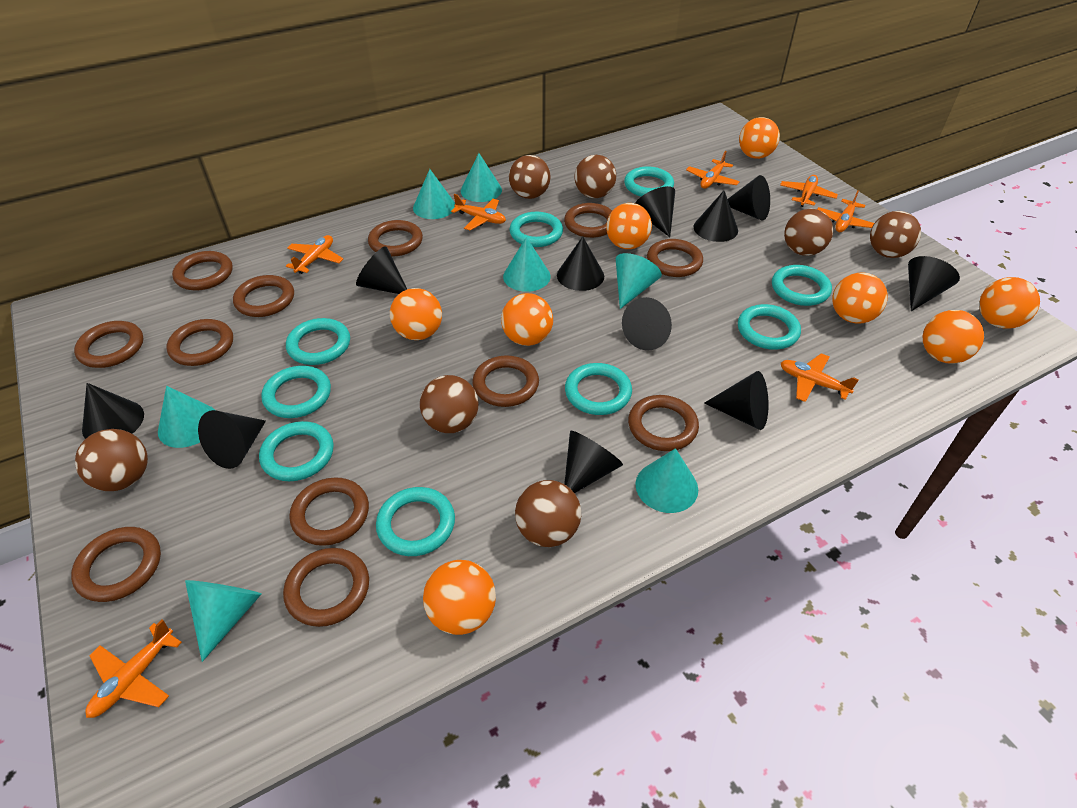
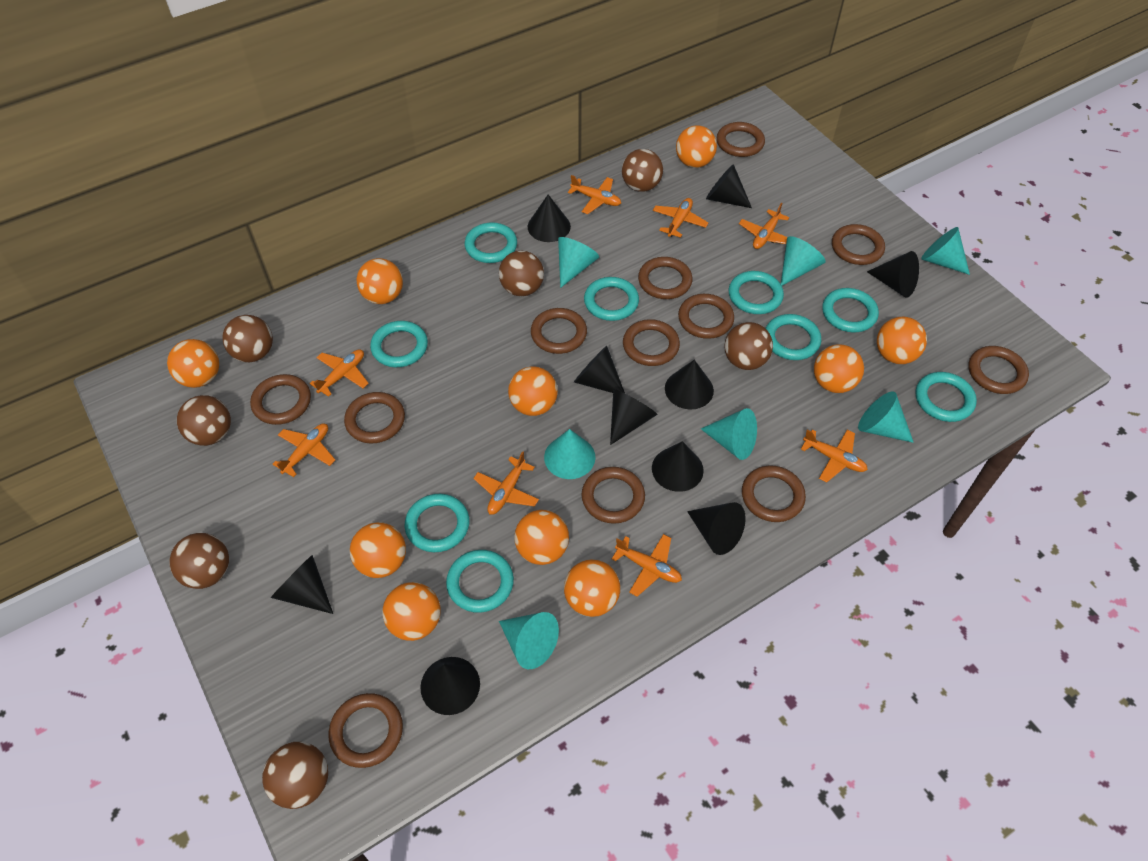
black cone: 11 -> 10
orange ball: 8 -> 10
orange plane: 7 -> 8

